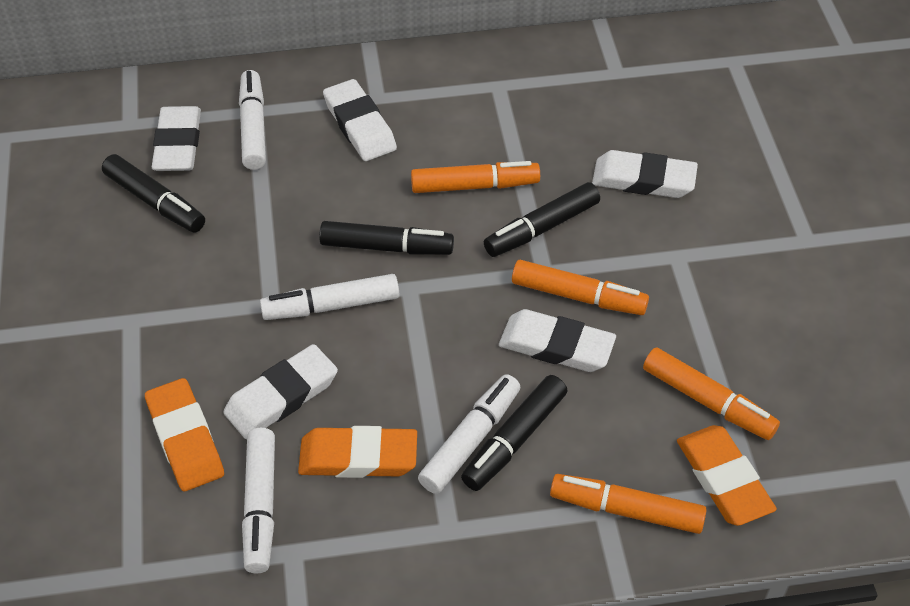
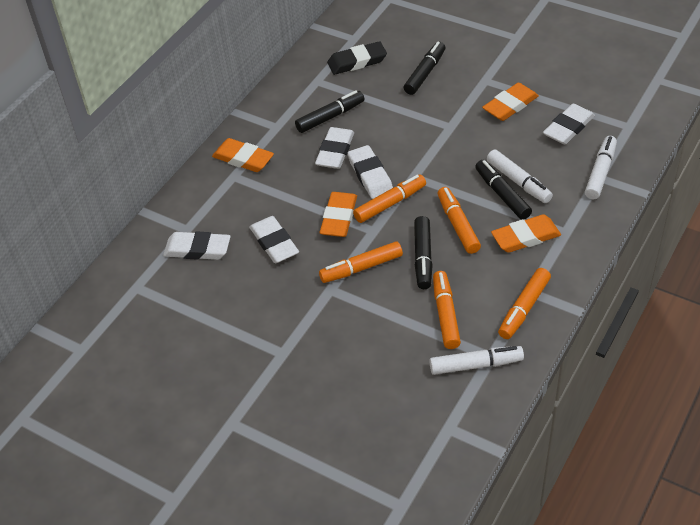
black eraser: 0 -> 1
orange eraser: 3 -> 4
orange marker: 4 -> 5
white marker: 4 -> 3

